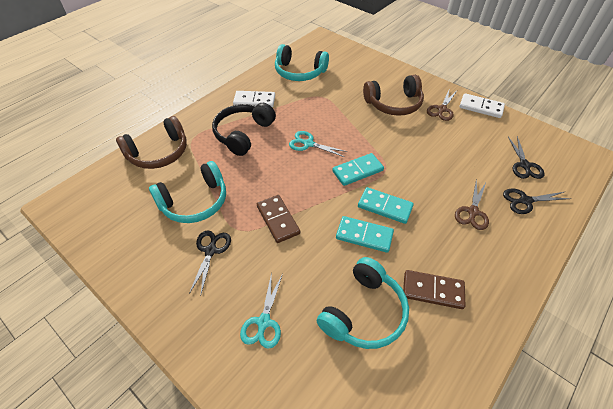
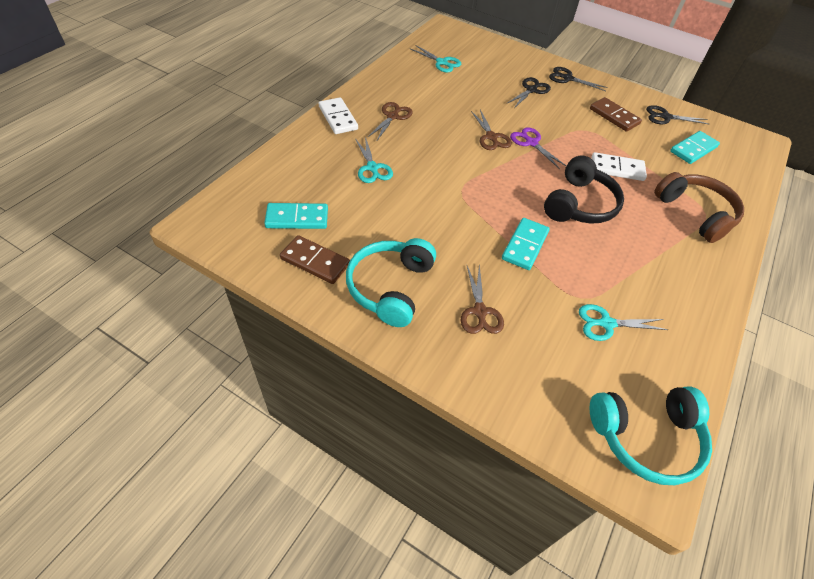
brown headphones: 2 -> 1
brown scissors: 2 -> 3
purple scissors: 0 -> 1
turquoise headphones: 3 -> 2
turquoise scissors: 2 -> 3

